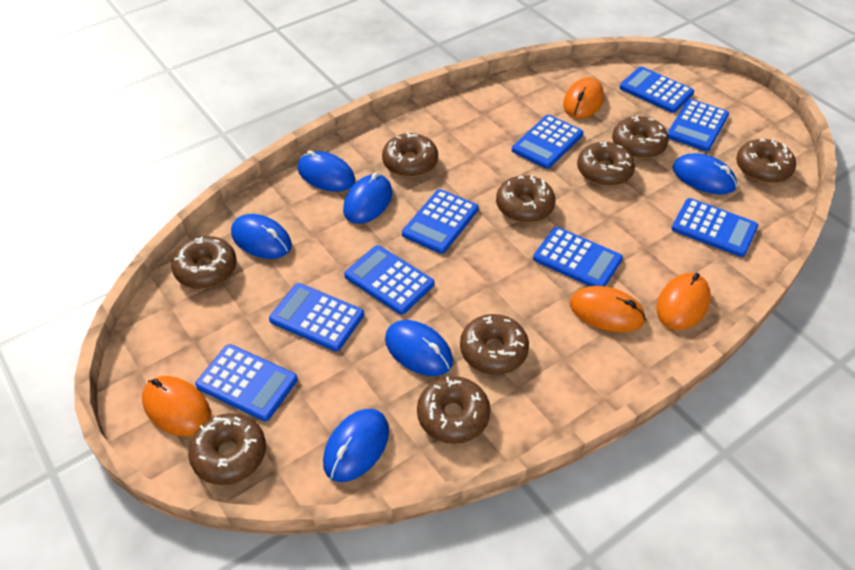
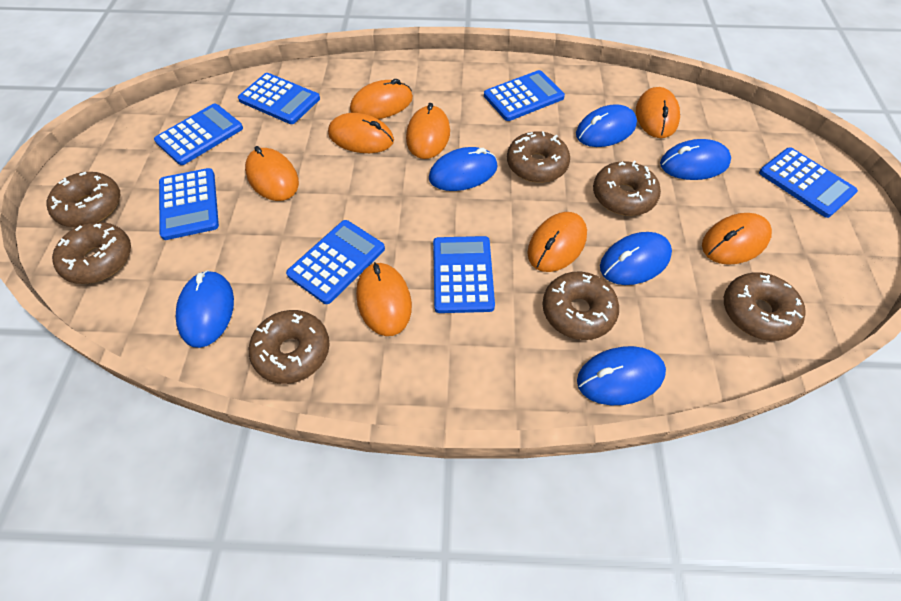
blue calculator: 9 -> 7
brown donut: 9 -> 7
orange mouse: 4 -> 8

